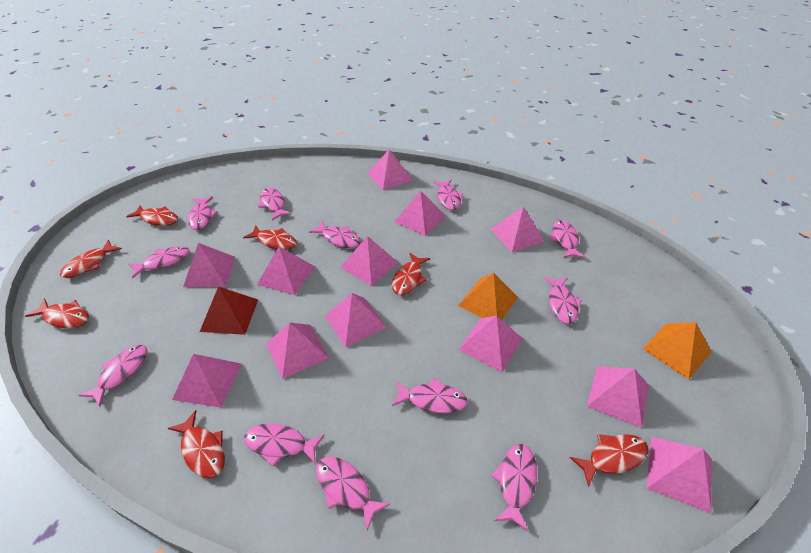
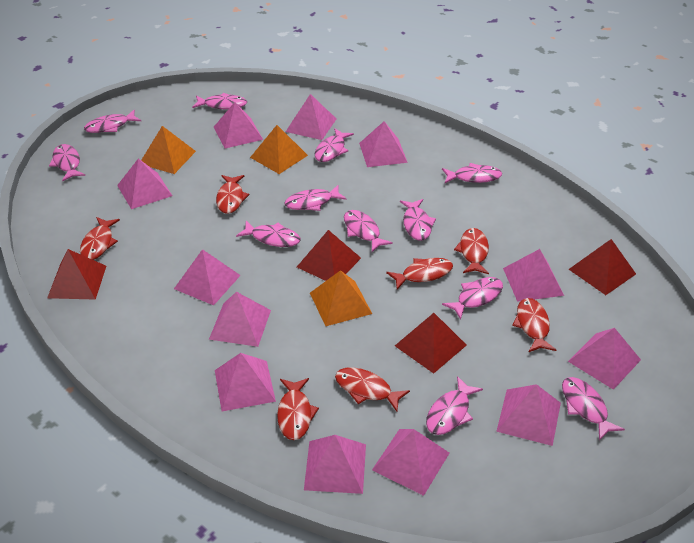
orange pyramid: 2 -> 3
red pyramid: 1 -> 4

